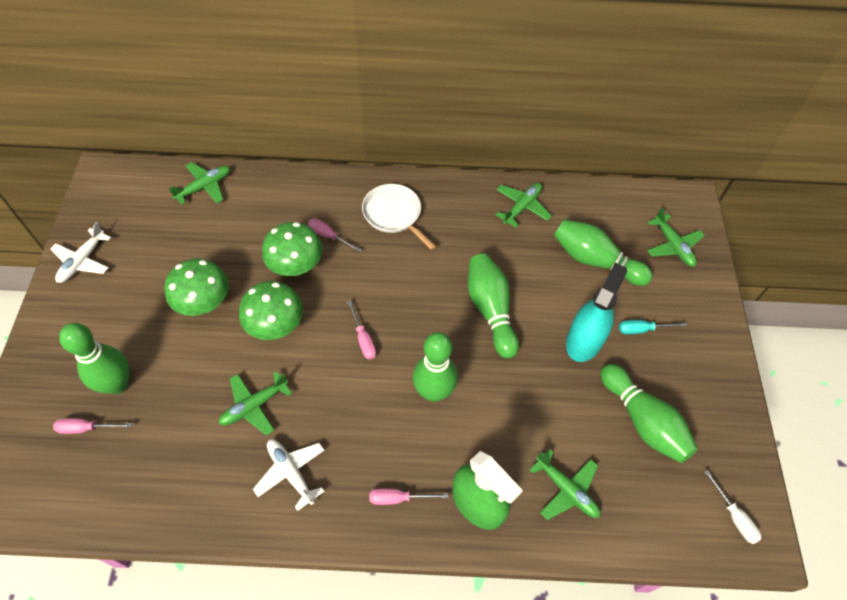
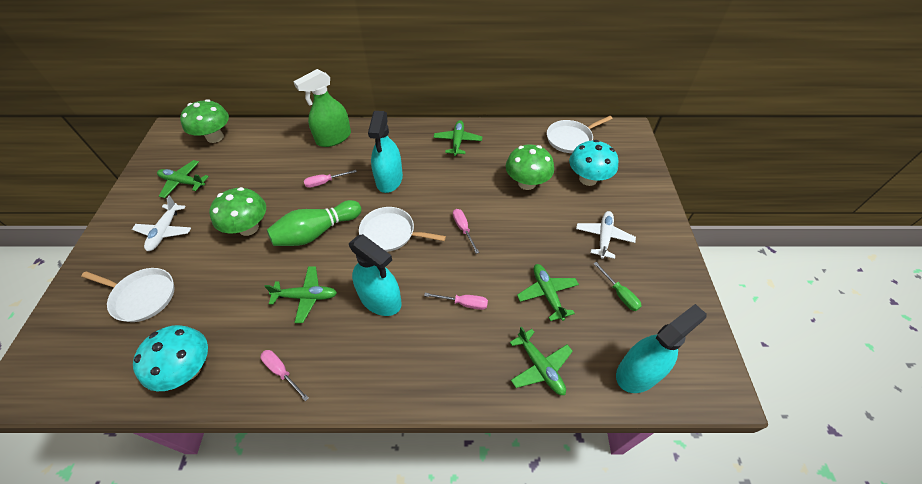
green bowling pin: 5 -> 1
green screwdriver: 0 -> 1
turquoise mushroom: 0 -> 2
turquoise screwdriver: 1 -> 0
turquoise spray bottle: 1 -> 3
white pan: 1 -> 3
white screwdriver: 1 -> 0

